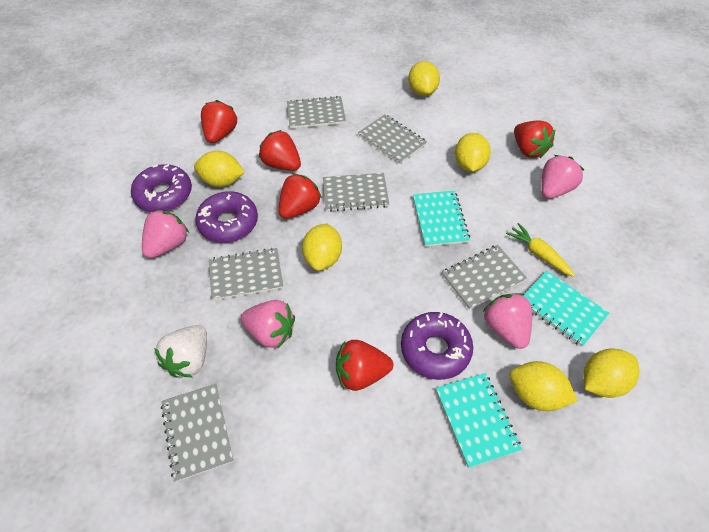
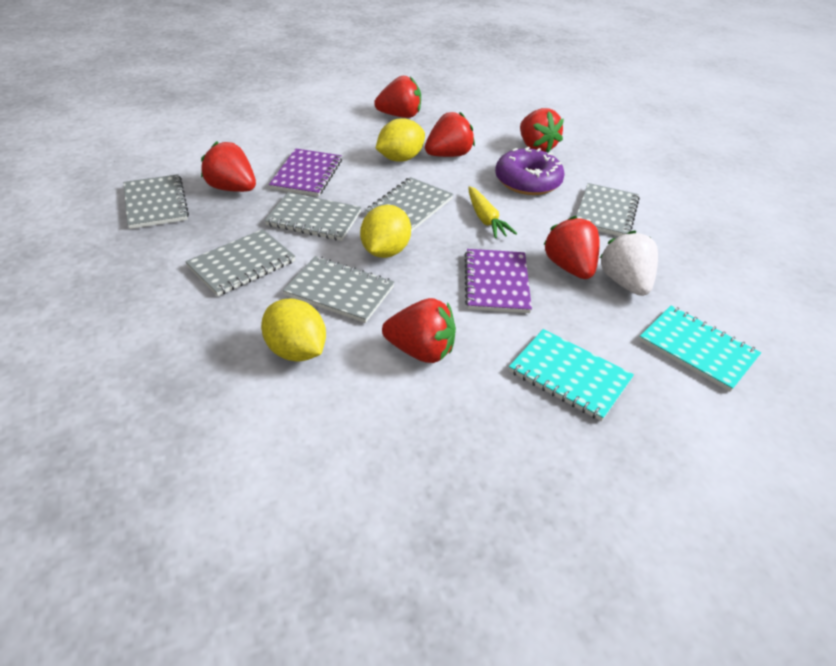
pink strawberry: 4 -> 0
purple donut: 3 -> 1
purple notebook: 0 -> 2
red strawberry: 5 -> 6
turquoise notebook: 3 -> 2
yellow lemon: 6 -> 3

